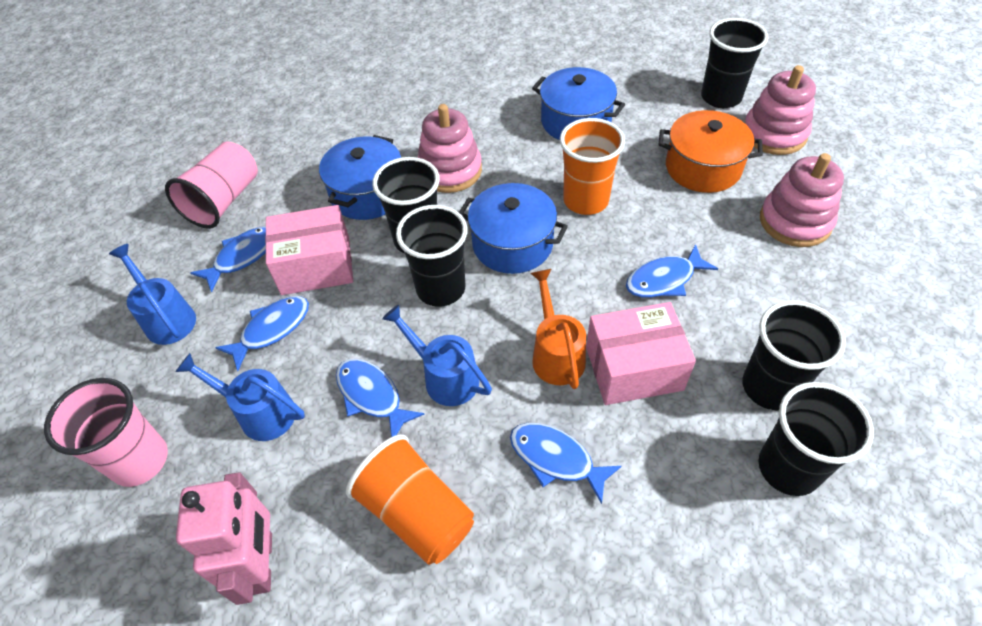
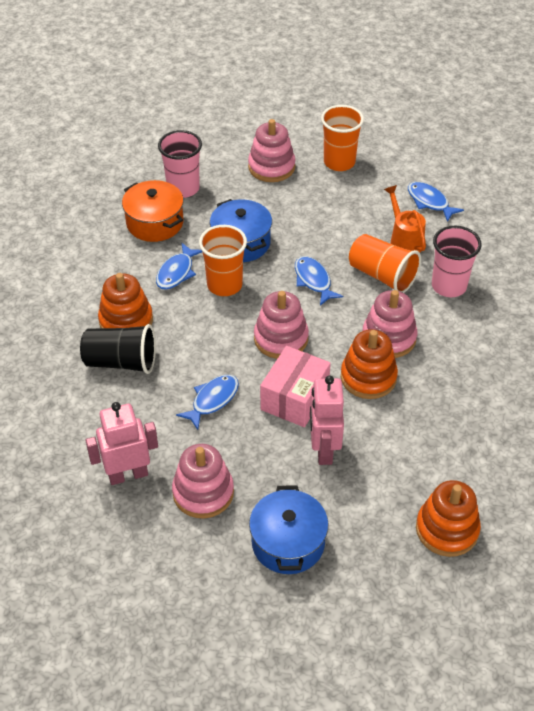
black cup: 5 -> 1
blue fish: 5 -> 4
blue pot: 3 -> 2
blue watering can: 3 -> 0
orange cup: 2 -> 3
orange stacking toy: 0 -> 3
pink box: 2 -> 1
pink robot: 1 -> 2
pink stacking toy: 3 -> 4

